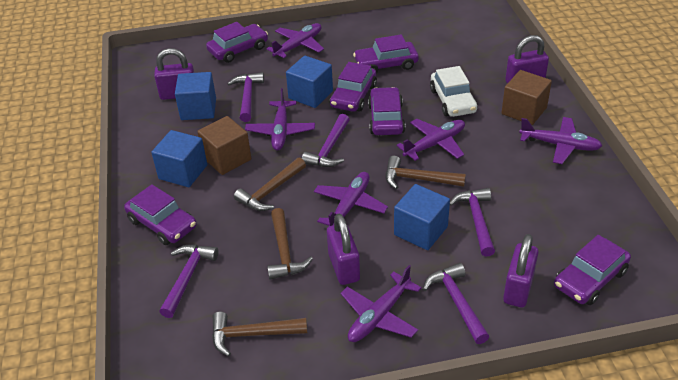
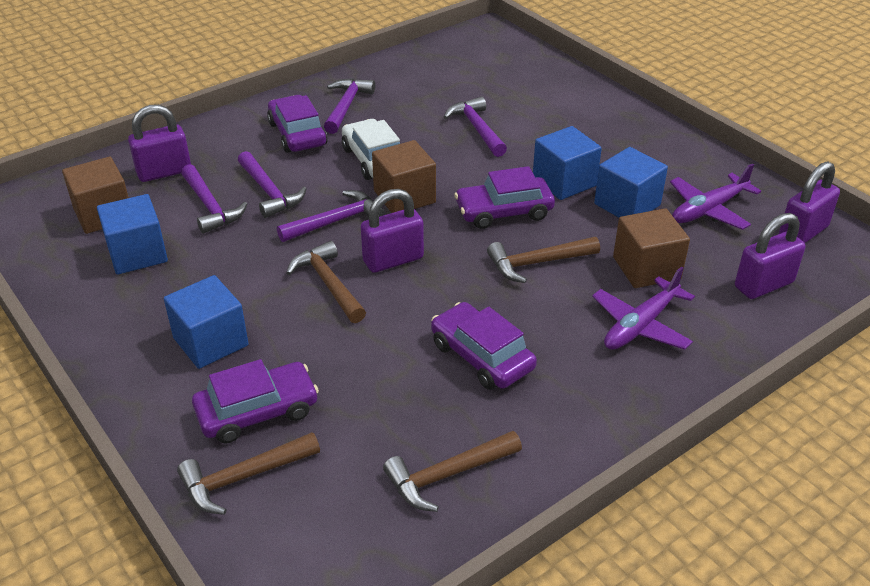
brown cube: 2 -> 3
purple car: 6 -> 4
purple plane: 6 -> 2

